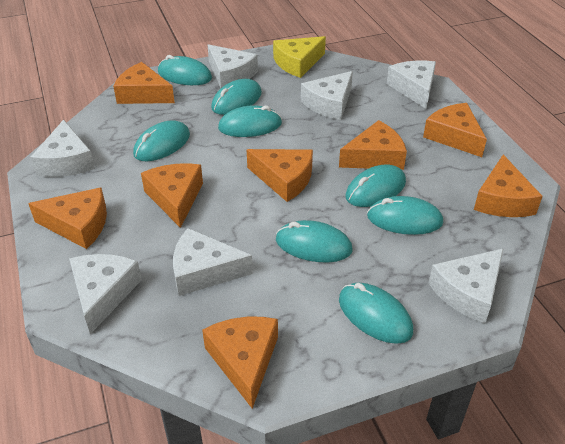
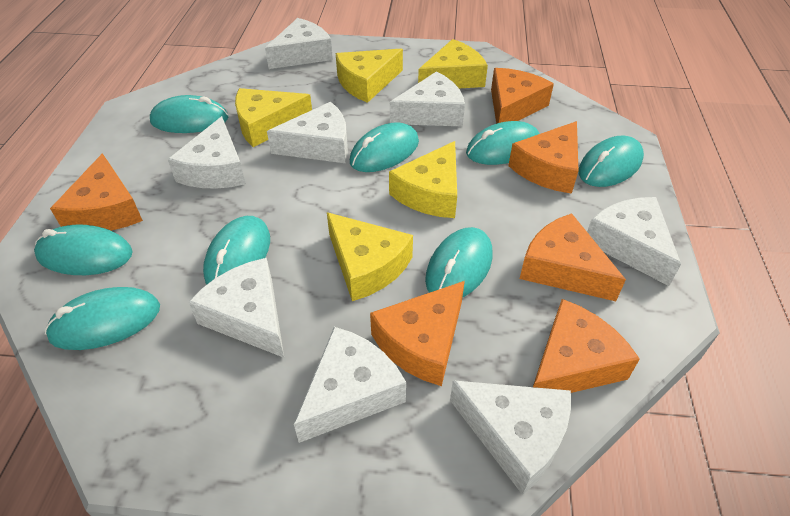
orange cheese: 8 -> 6
white cheese: 7 -> 8
yellow cheese: 1 -> 5

